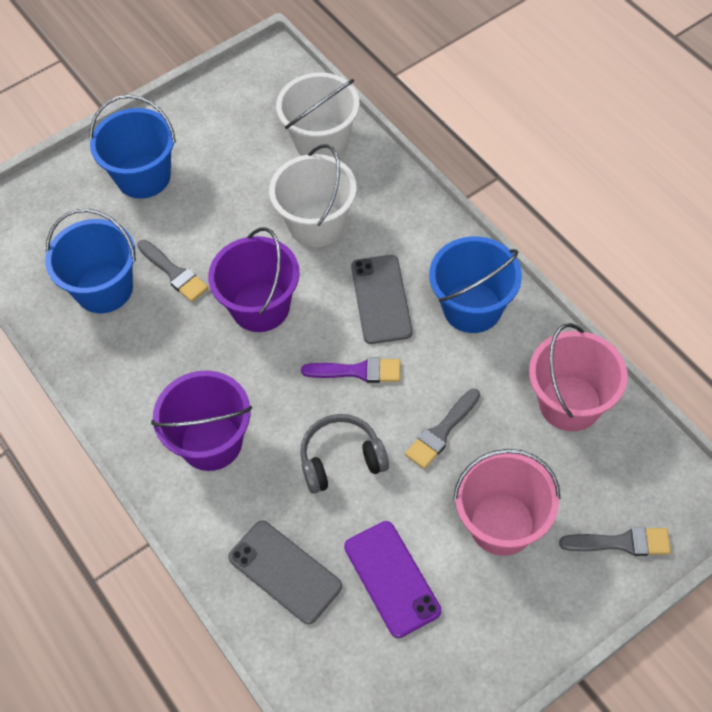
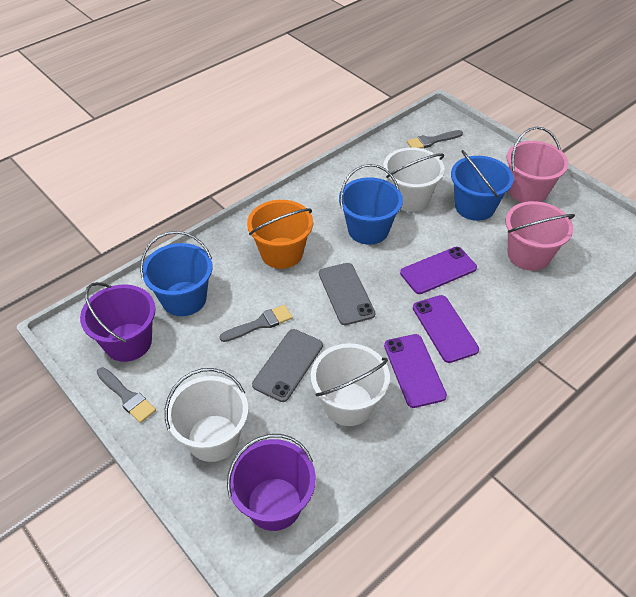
grey headphones: 1 -> 0
orange bucket: 0 -> 1
purple brush: 1 -> 0
purple phone: 1 -> 3
white bucket: 2 -> 3

